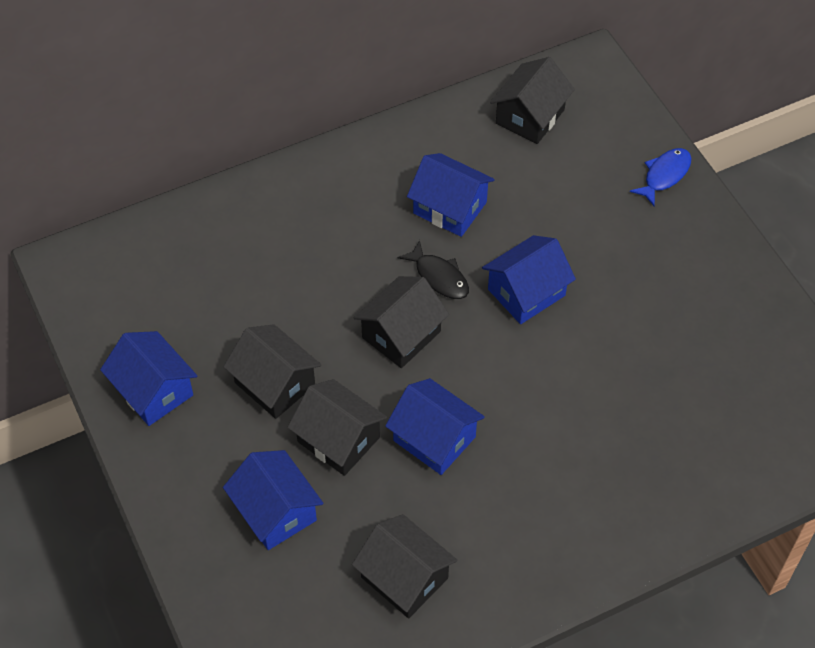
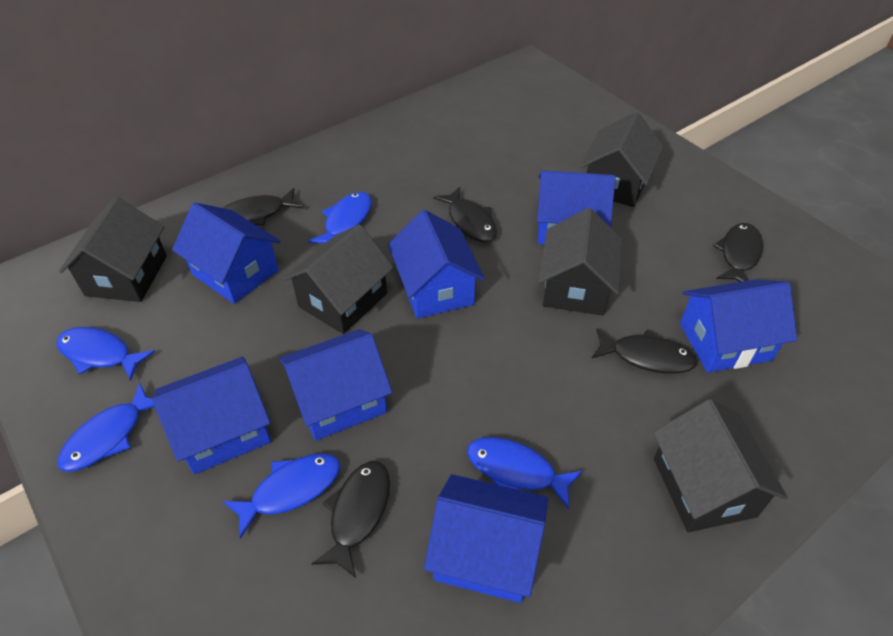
black fish: 1 -> 5
blue fish: 1 -> 5
blue house: 5 -> 7

